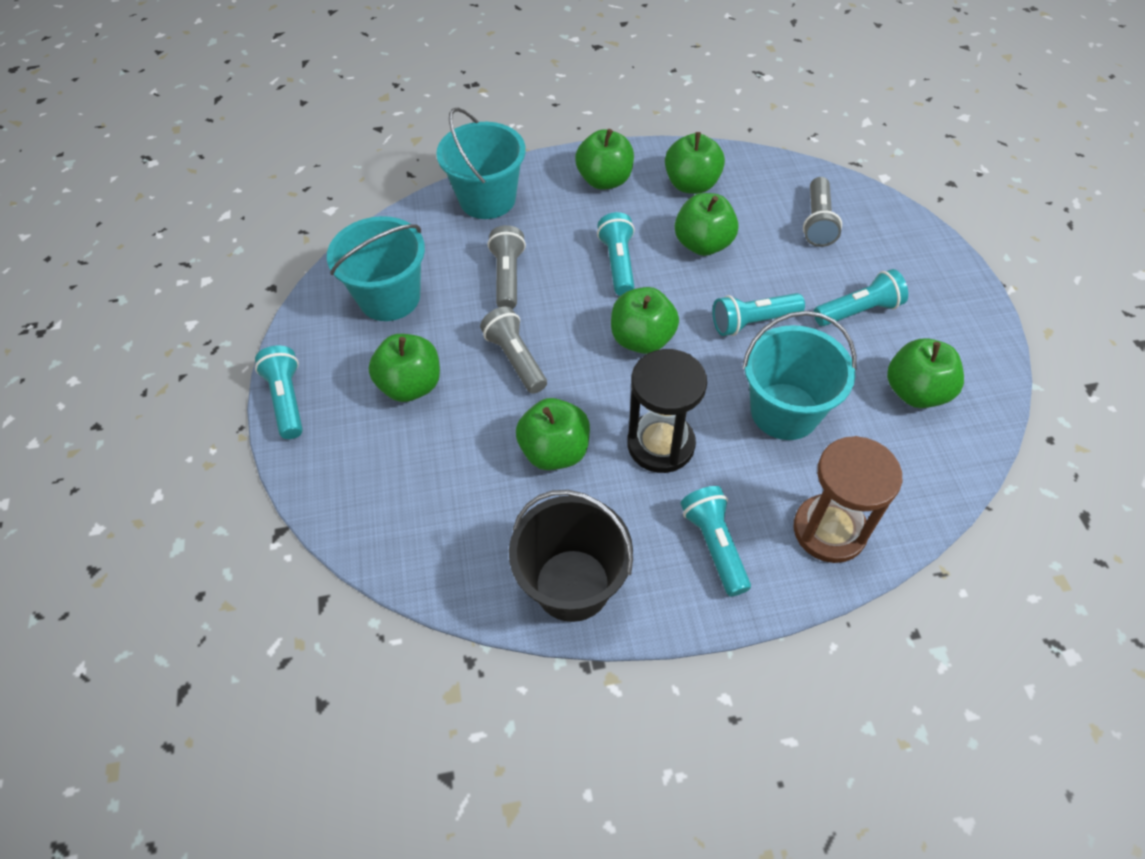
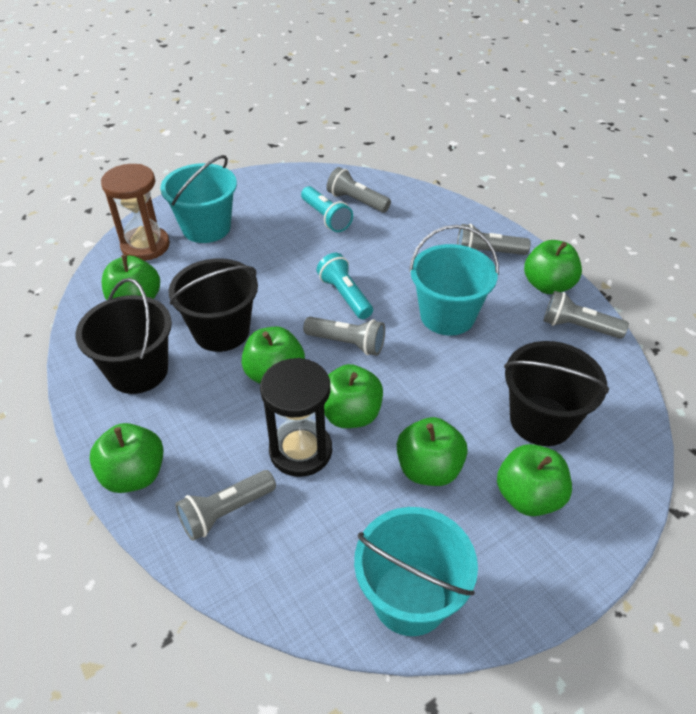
black bucket: 1 -> 3
grey flashlight: 3 -> 5
turquoise flashlight: 5 -> 2

